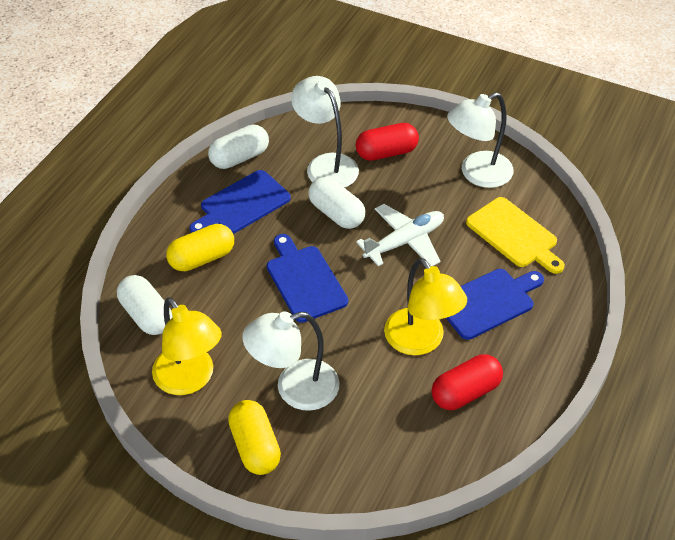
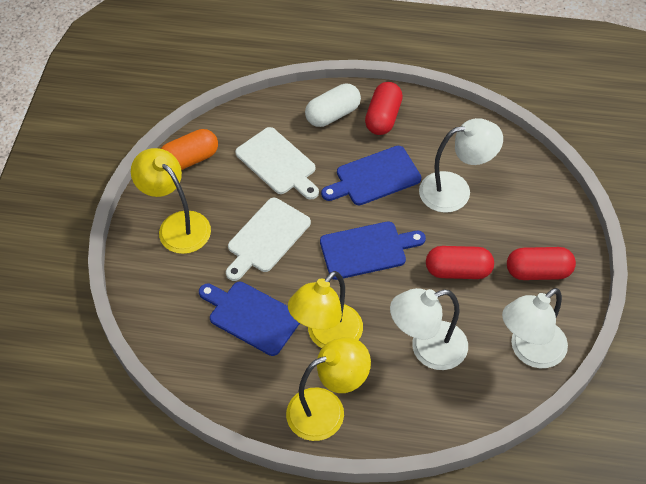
orange capsule: 0 -> 1
red capsule: 2 -> 3
white capsule: 3 -> 1
white cutting board: 0 -> 2
white plane: 1 -> 0
yellow capsule: 2 -> 0
yellow cutting board: 1 -> 0
yellow lamp: 2 -> 3

